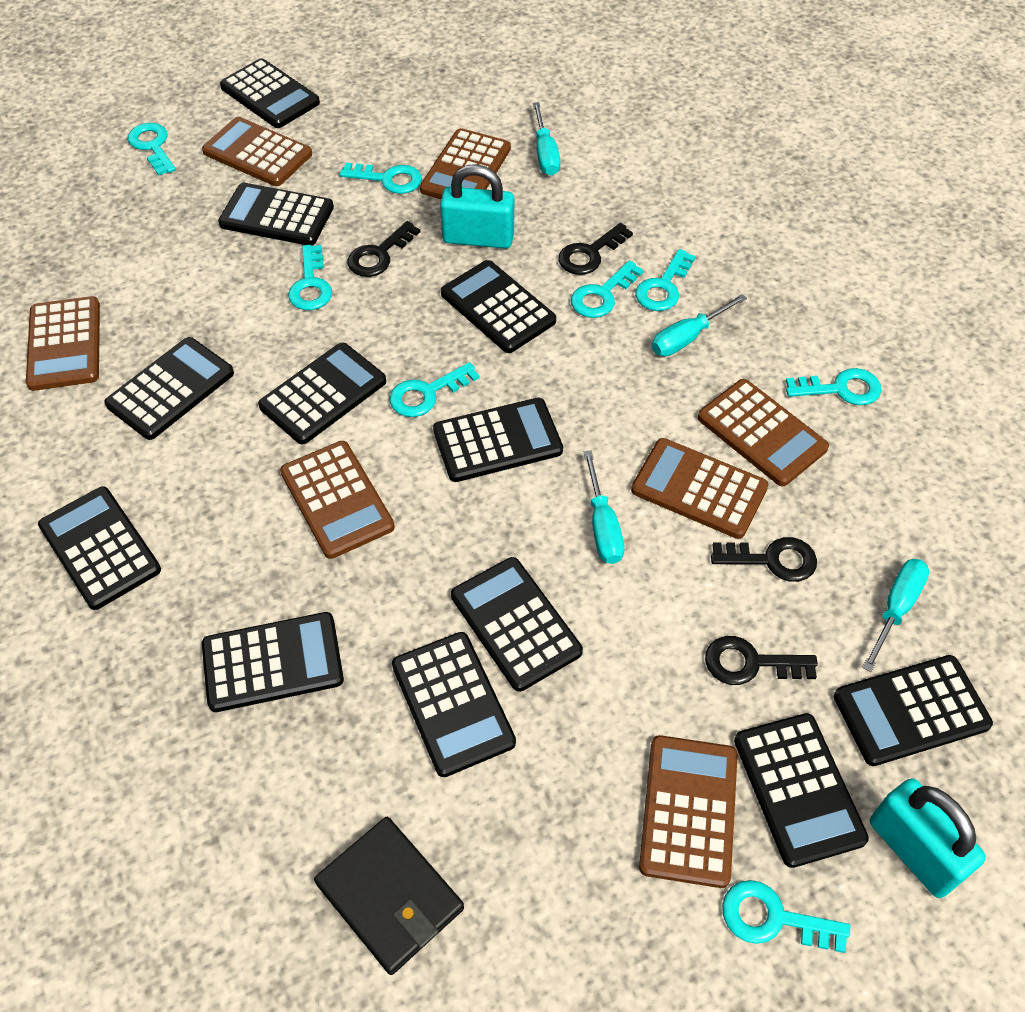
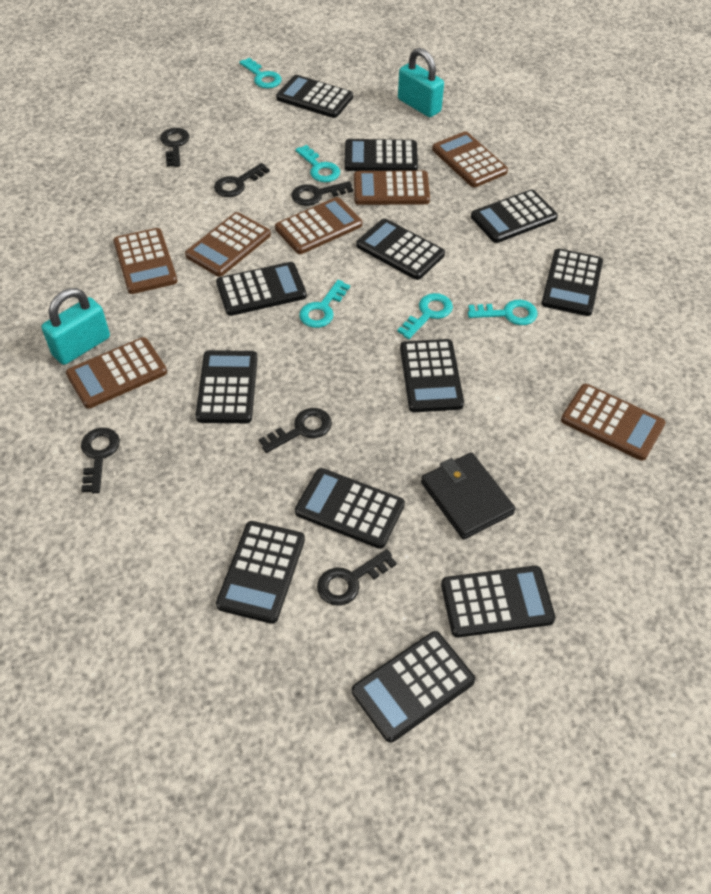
black key: 4 -> 6
turquoise key: 8 -> 5
turquoise screwdriver: 4 -> 0

